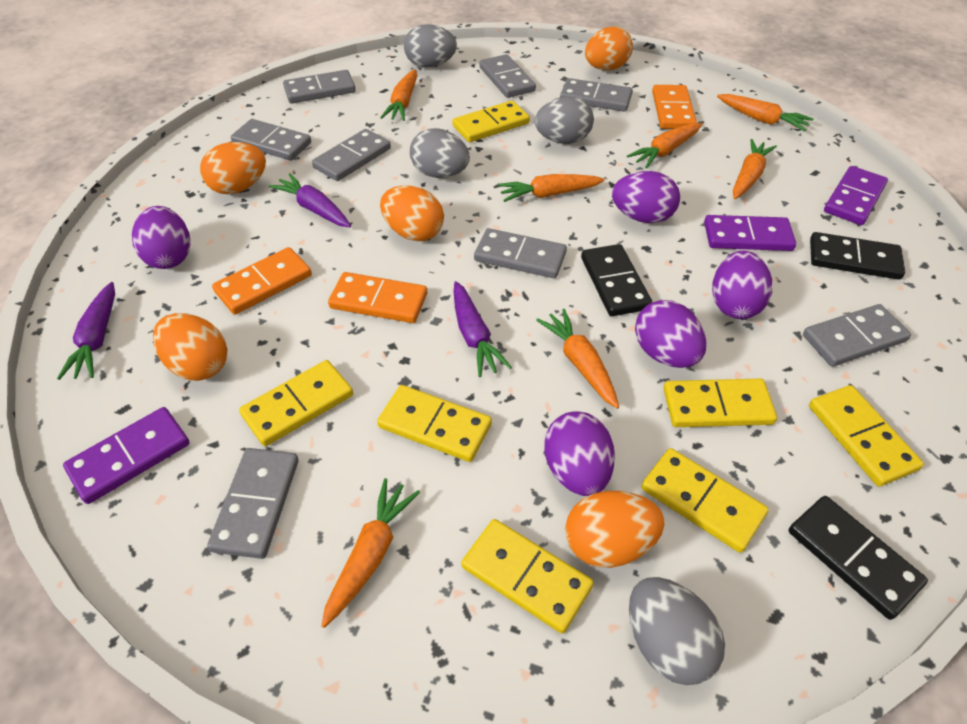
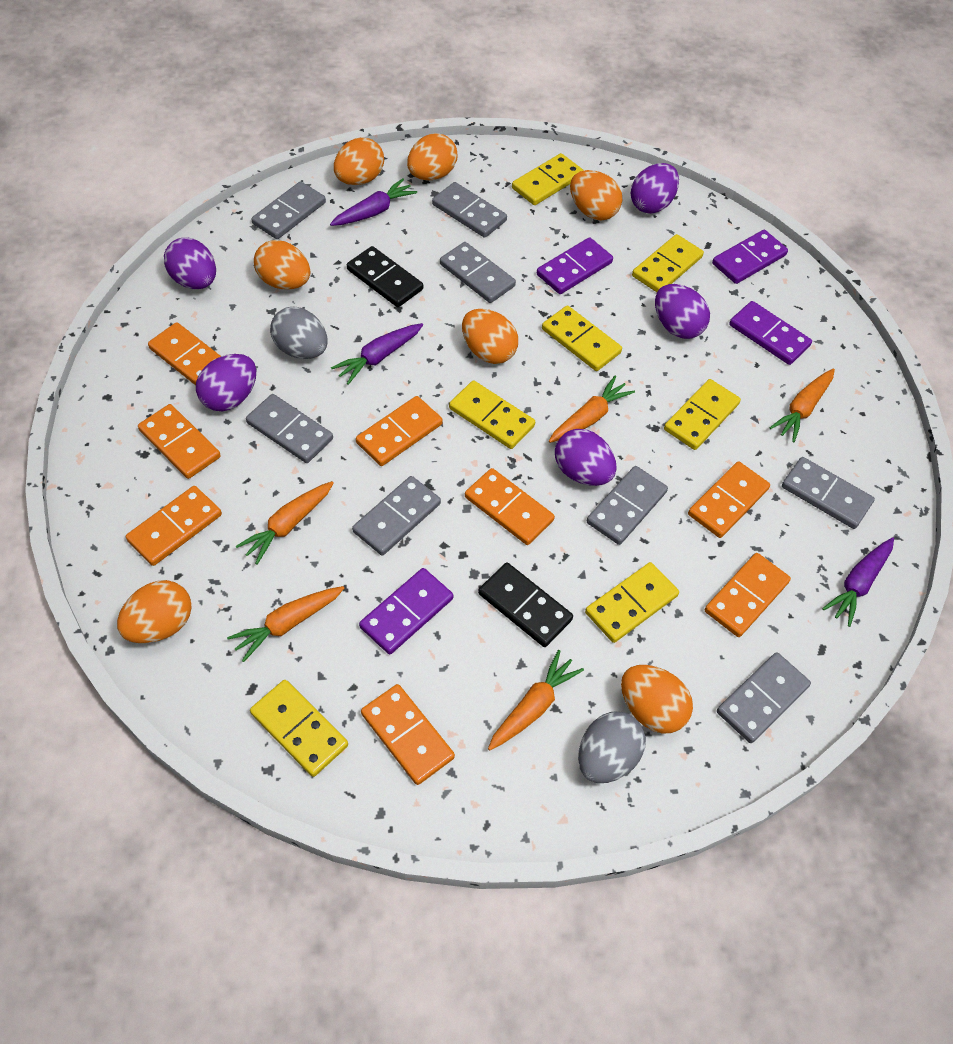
black domino: 3 -> 2
grey egg: 4 -> 2
orange carrot: 7 -> 5
orange domino: 3 -> 8
orange egg: 5 -> 7
purple domino: 3 -> 4

